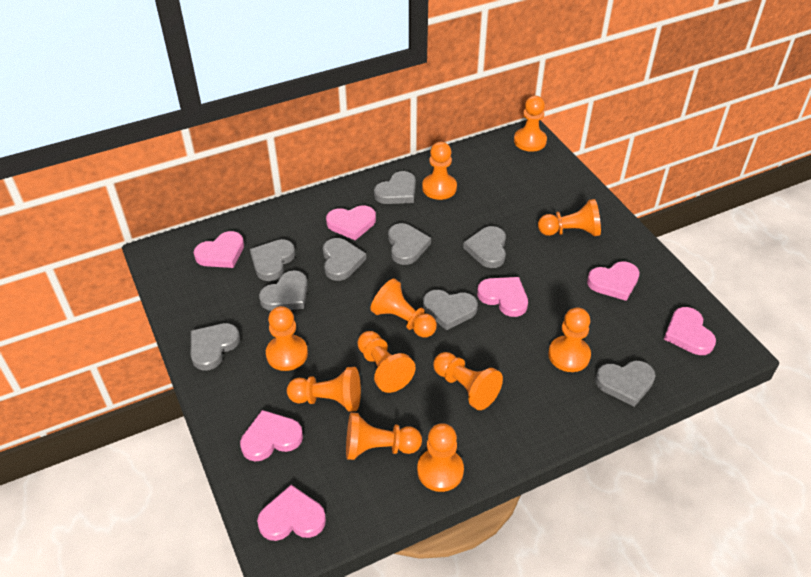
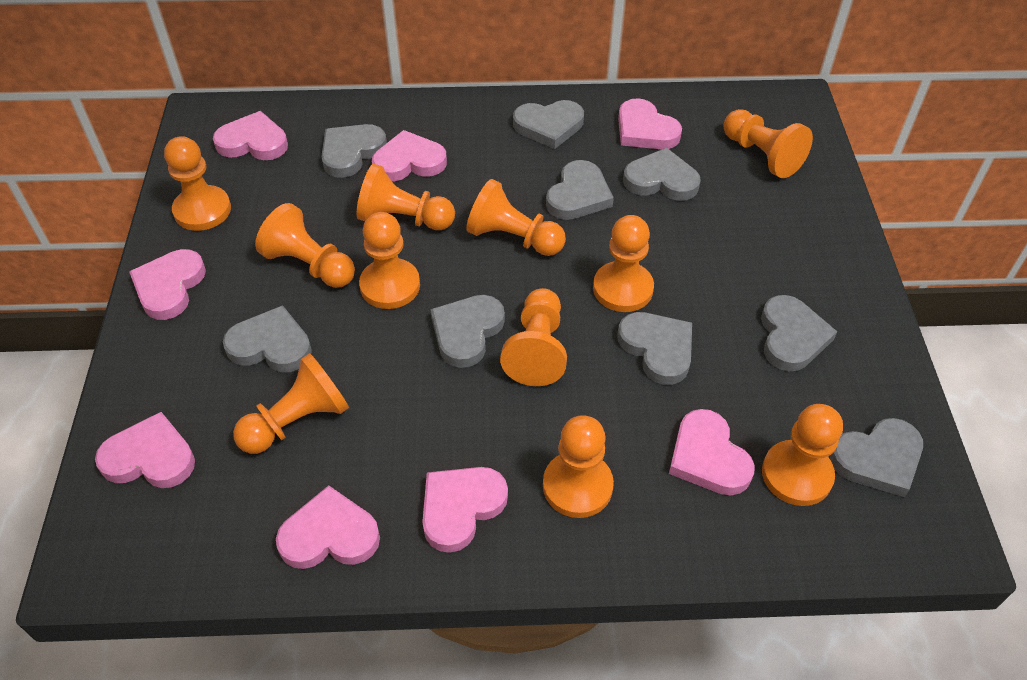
pink heart: 7 -> 8

